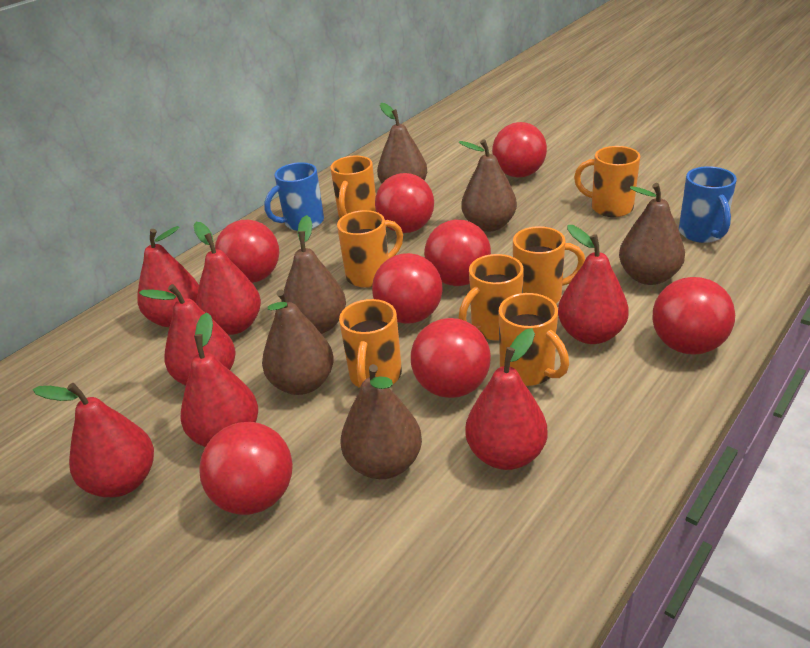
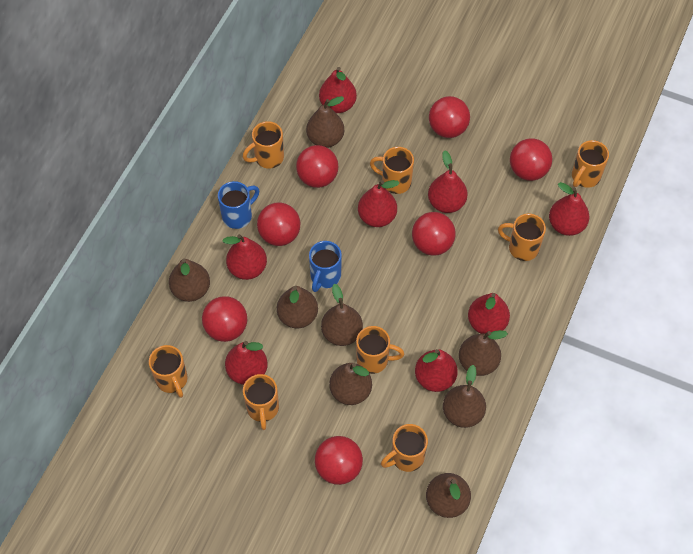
brown pear: 6 -> 8
orange mug: 7 -> 8
red ball: 8 -> 7
red pear: 7 -> 8

